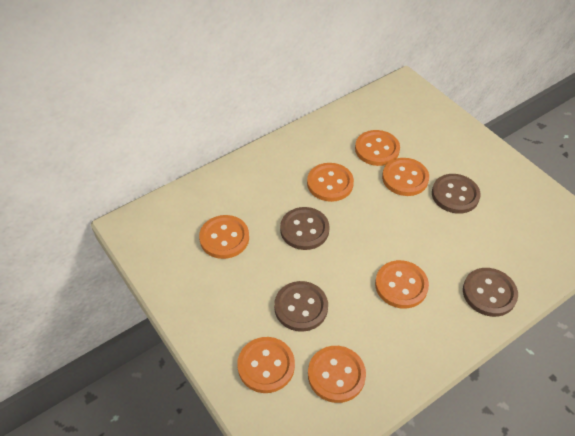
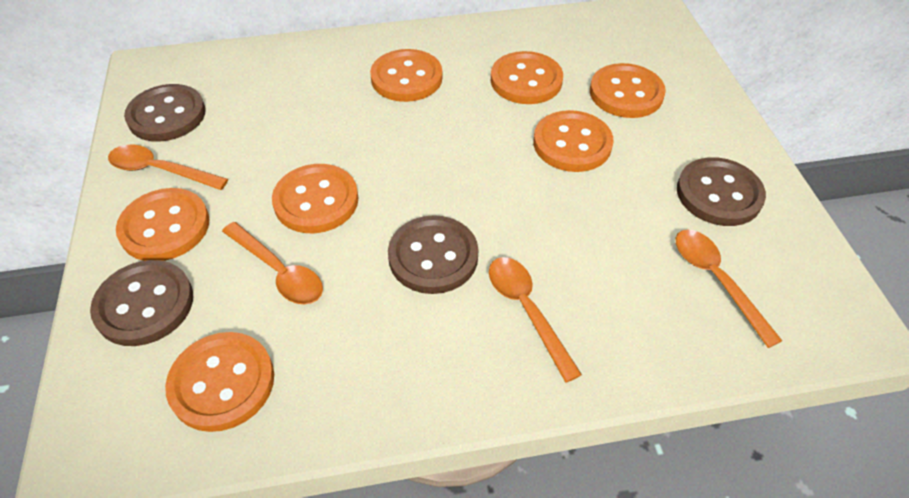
orange spoon: 0 -> 4

